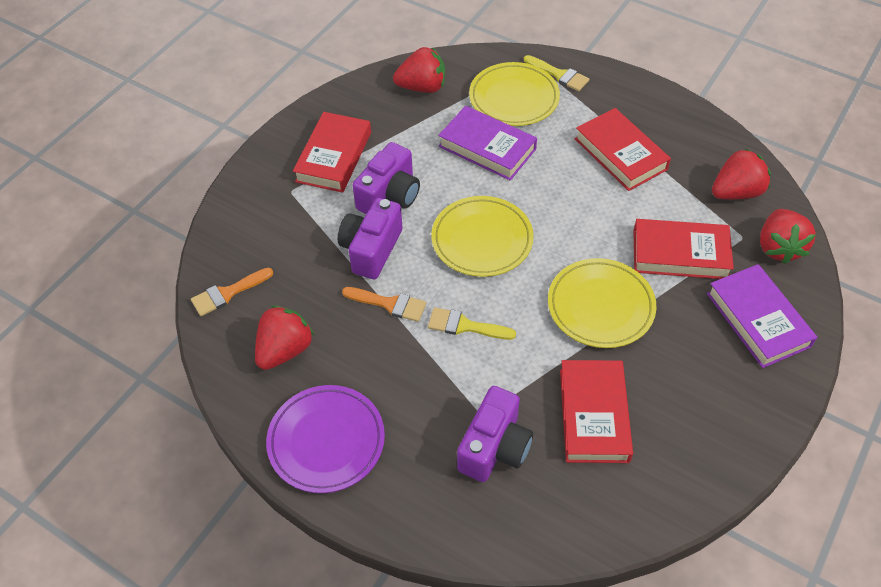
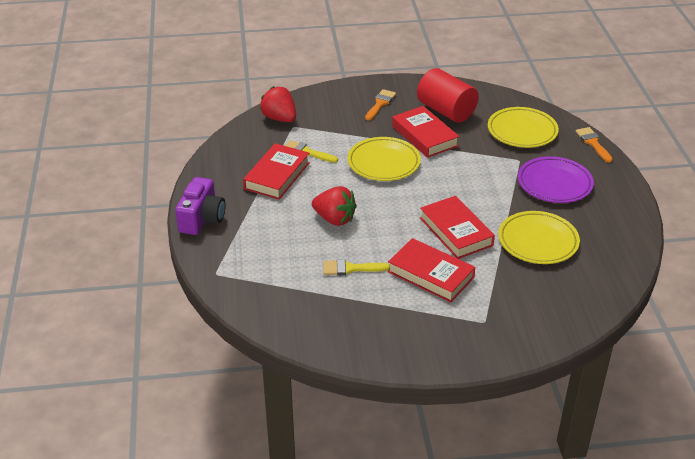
purple book: 2 -> 0
purple camera: 3 -> 1
red cylinder: 0 -> 1
red strawberry: 4 -> 2

